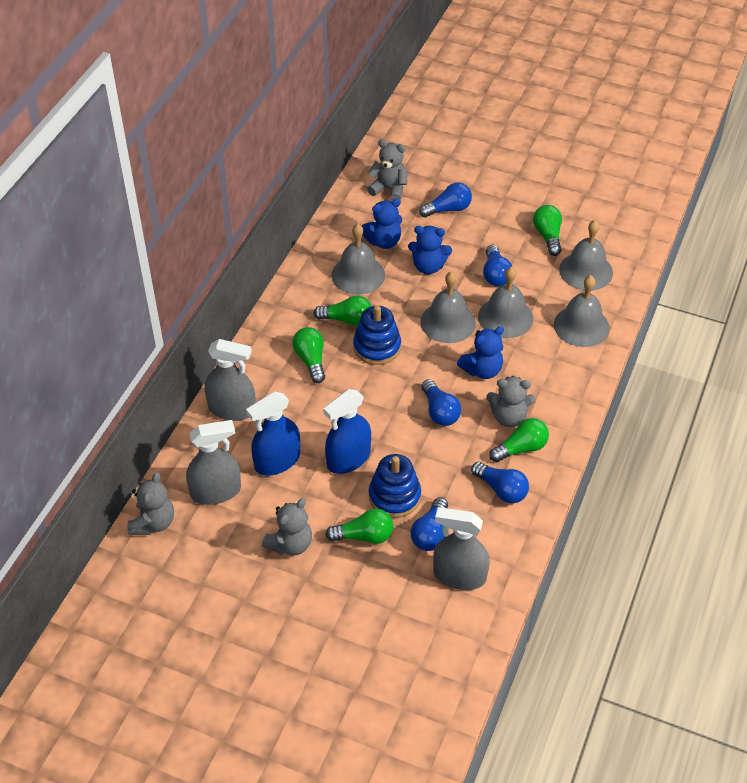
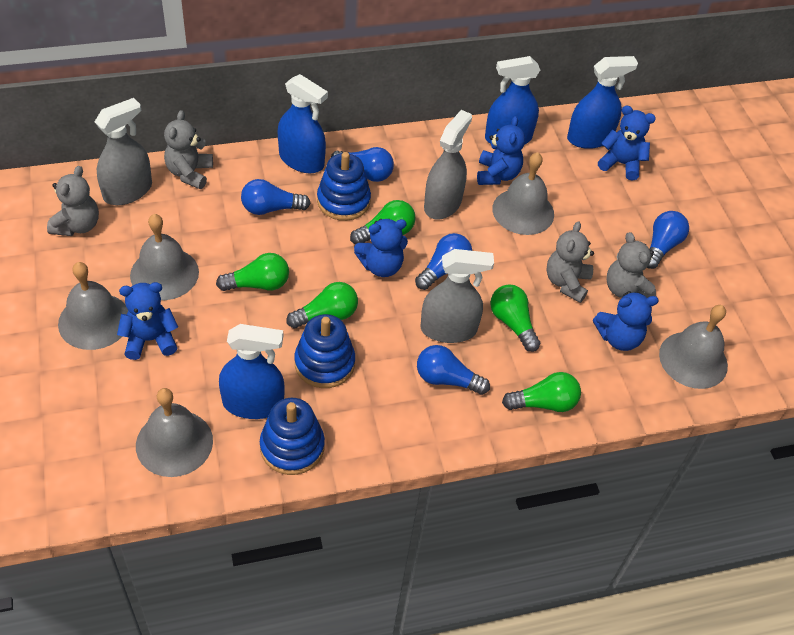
blue spray bottle: 2 -> 4
blue stacking toy: 2 -> 3
blue teddy bear: 3 -> 5

